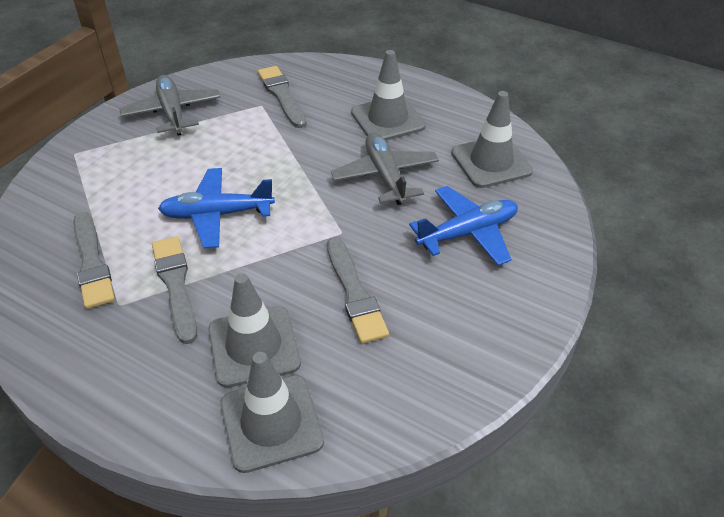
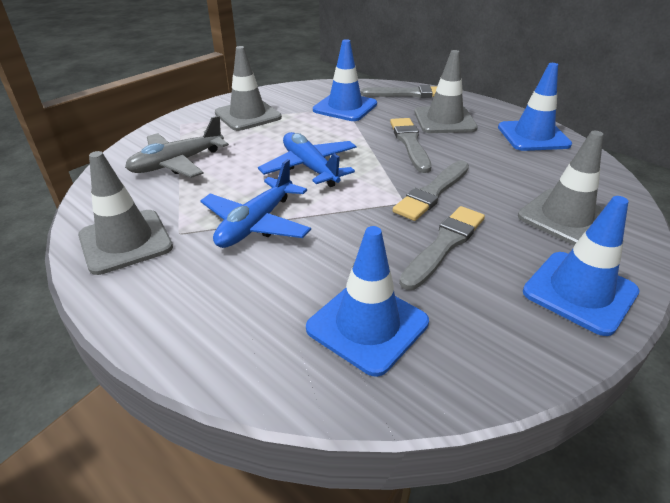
blue traffic cone: 0 -> 4
grey plane: 2 -> 1

